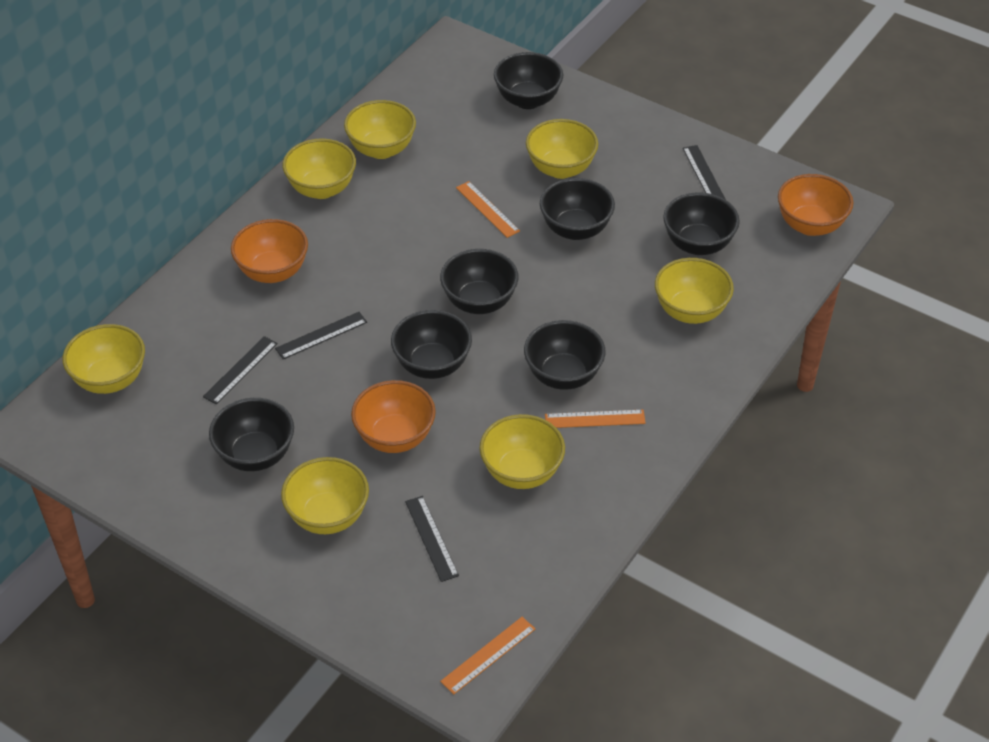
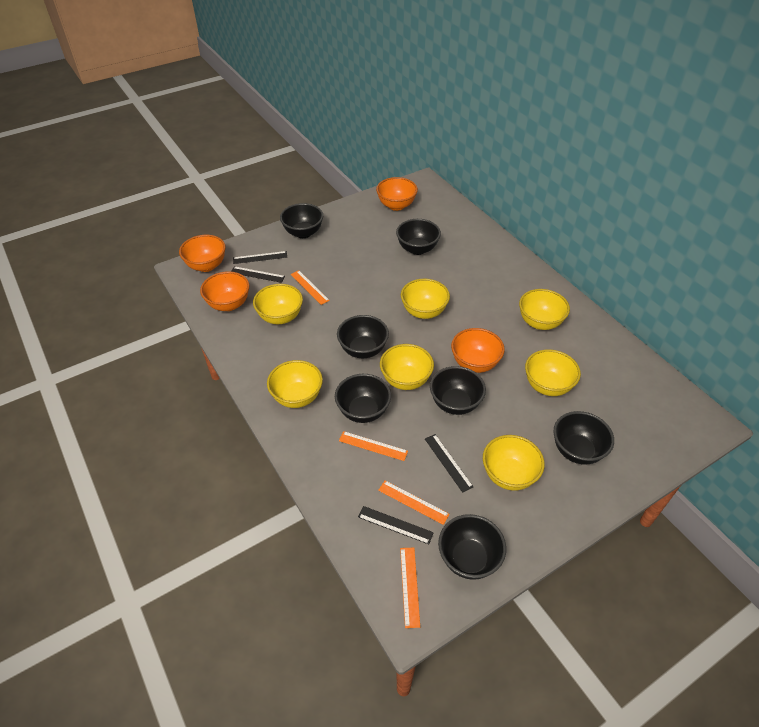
orange bowl: 3 -> 4
orange ruler: 3 -> 4

